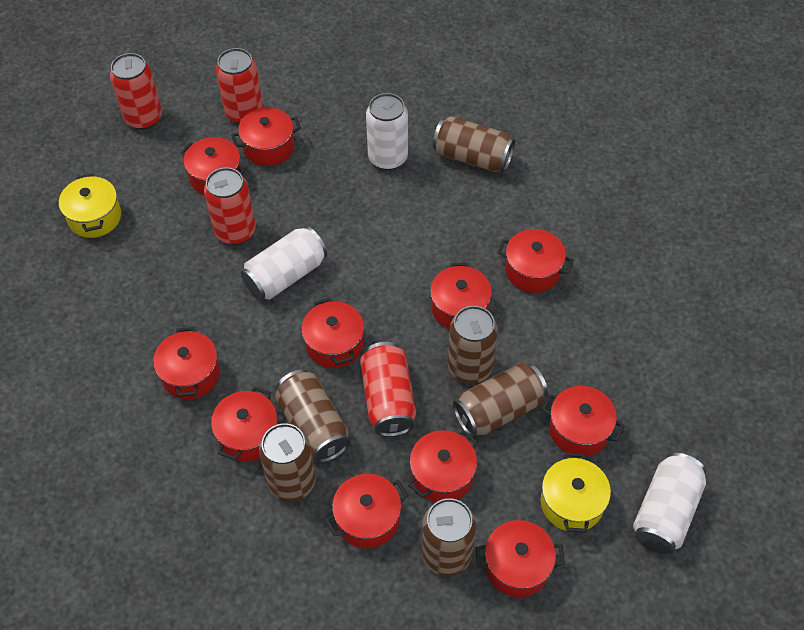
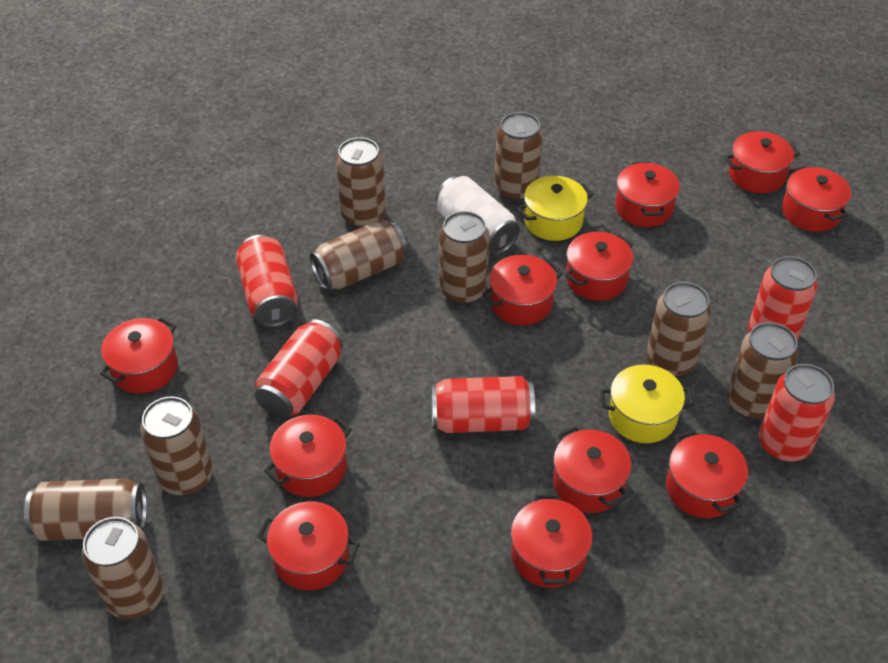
brown can: 6 -> 9
red can: 4 -> 5
white can: 3 -> 1

